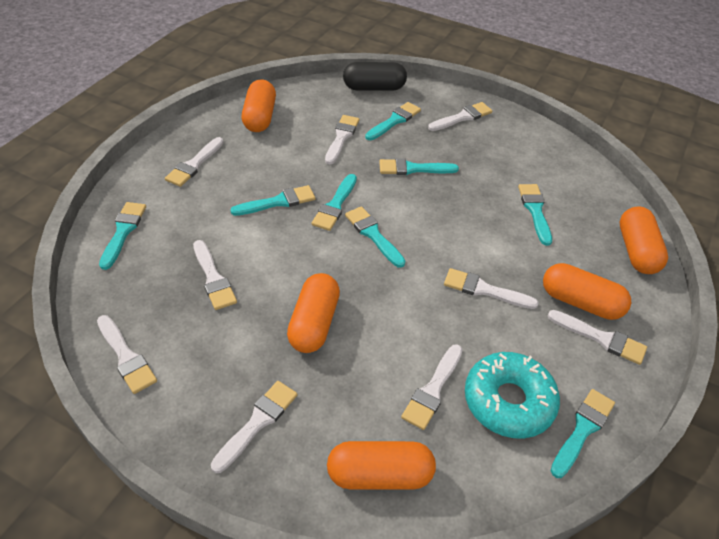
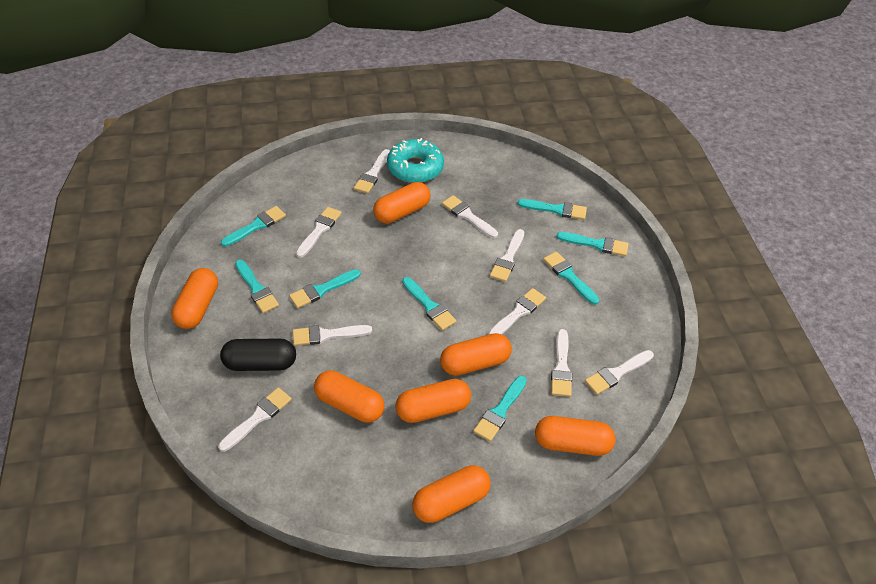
orange capsule: 5 -> 7

